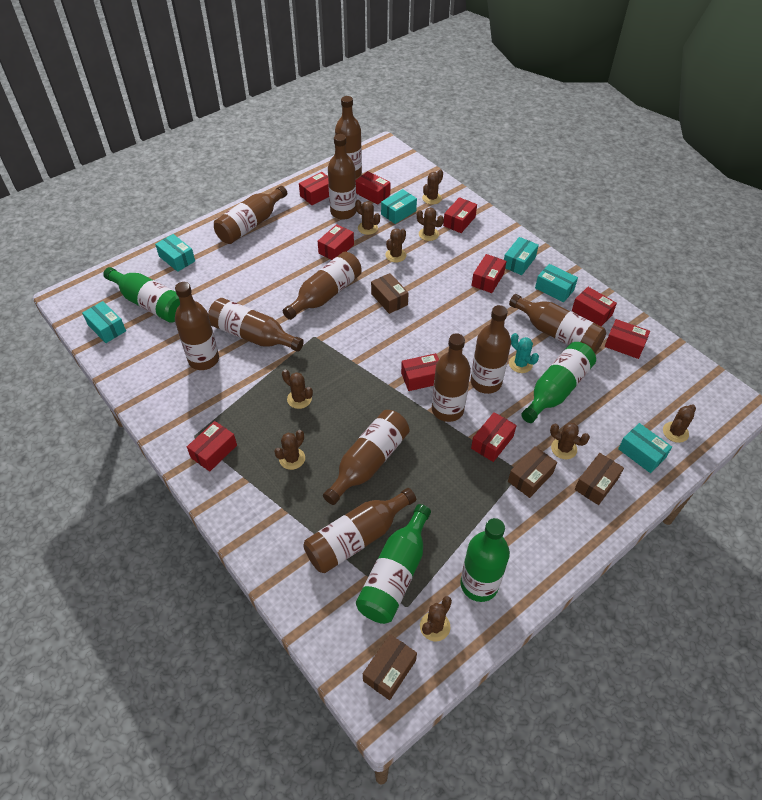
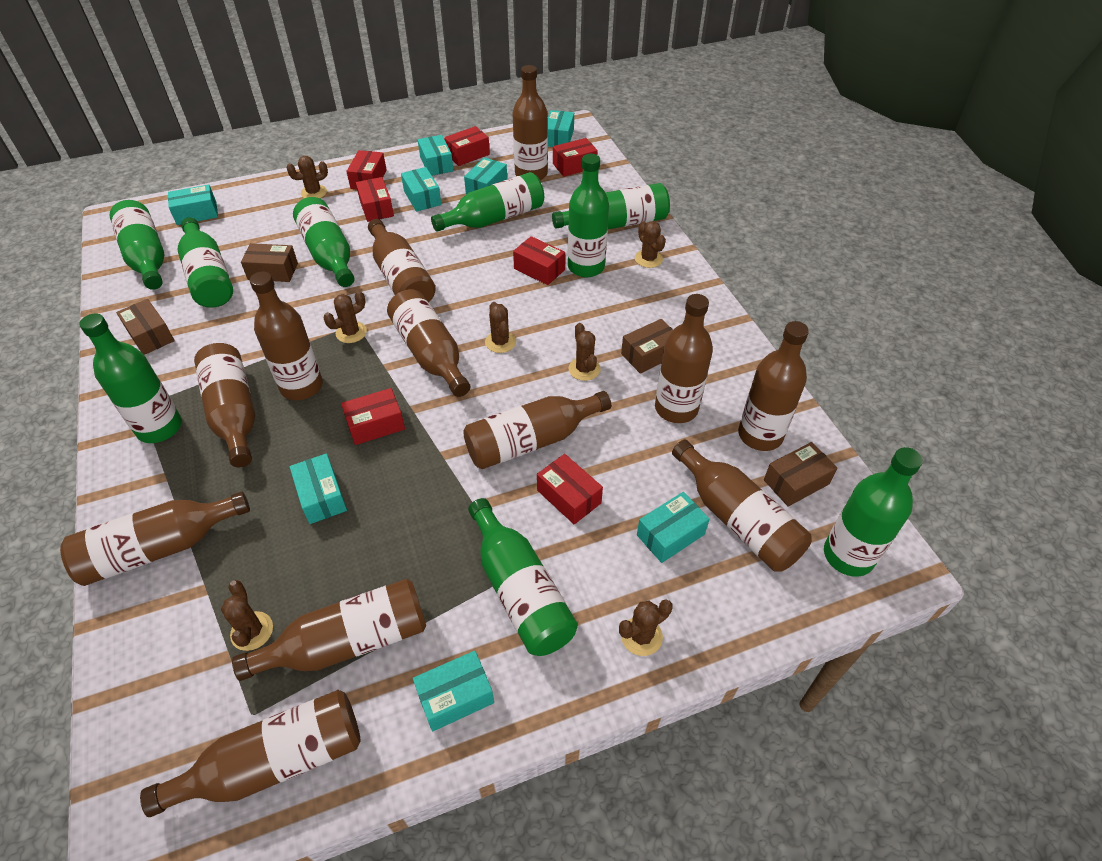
brown bottle: 11 -> 12
brown cactus: 9 -> 7
green bottle: 4 -> 9
red box: 10 -> 7
turquoise box: 6 -> 8
turquoise cactus: 1 -> 0

